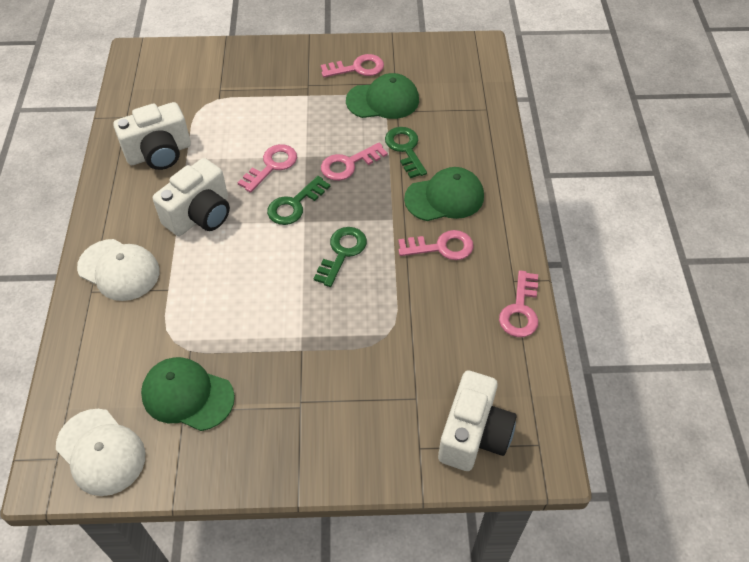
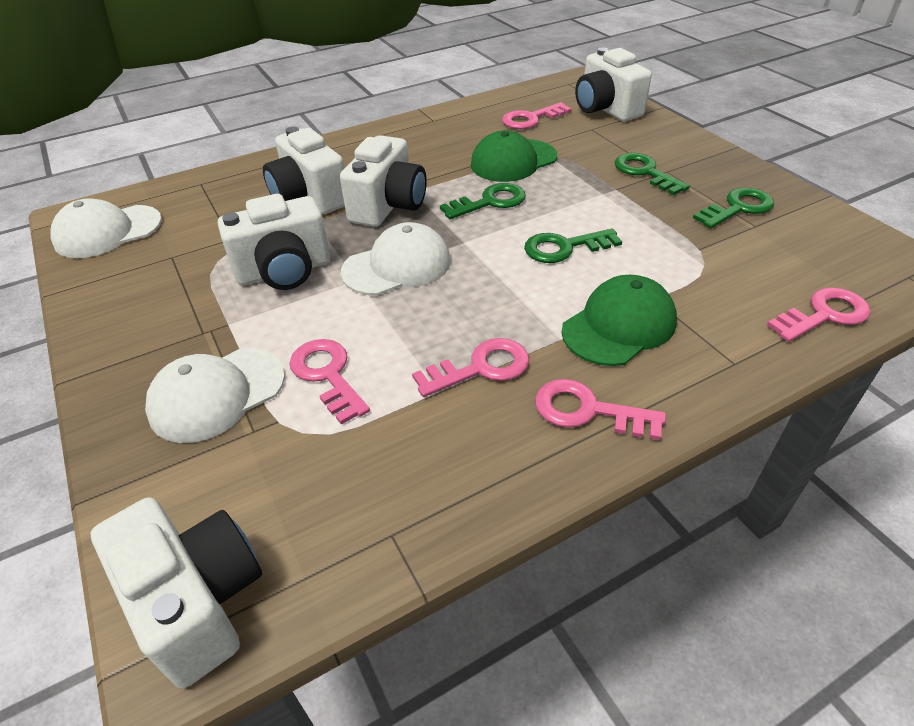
green cap: 3 -> 2
green key: 3 -> 4
white camera: 3 -> 5
white cap: 2 -> 3

